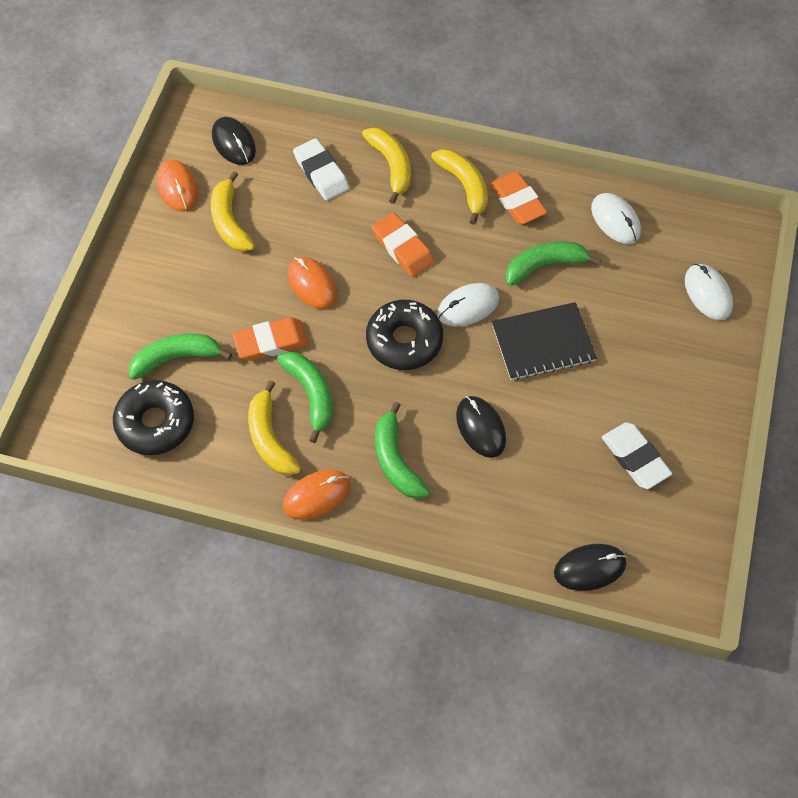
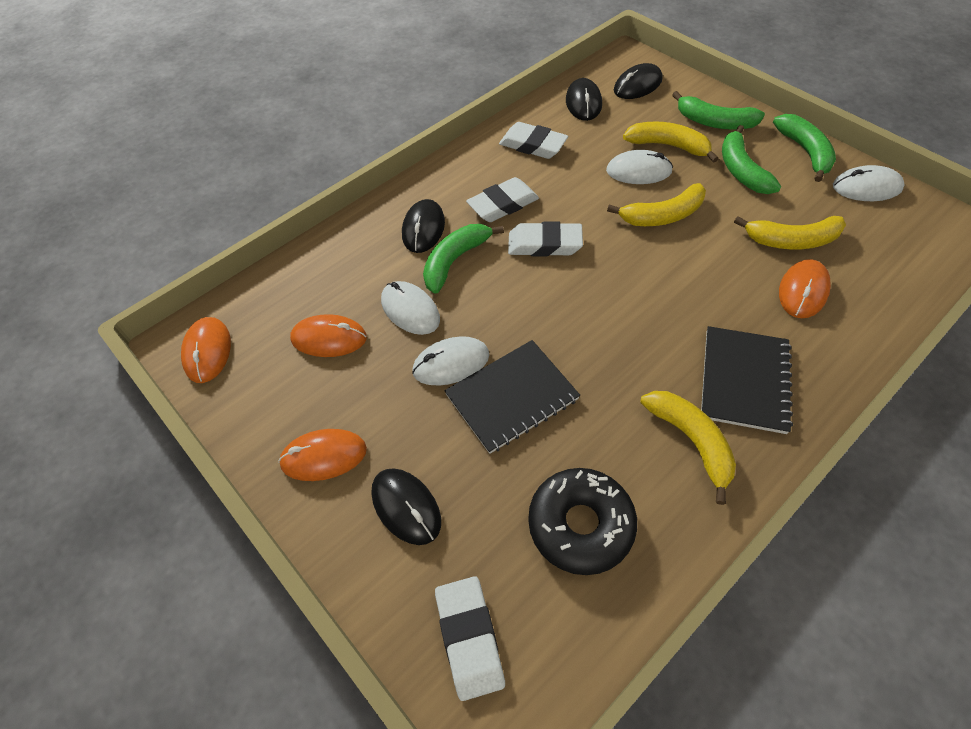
black donut: 2 -> 1
black mouse: 3 -> 4
black notebook: 1 -> 2
orange eraser: 3 -> 0
orange mouse: 3 -> 4
white eraser: 2 -> 4
white mouse: 3 -> 4

